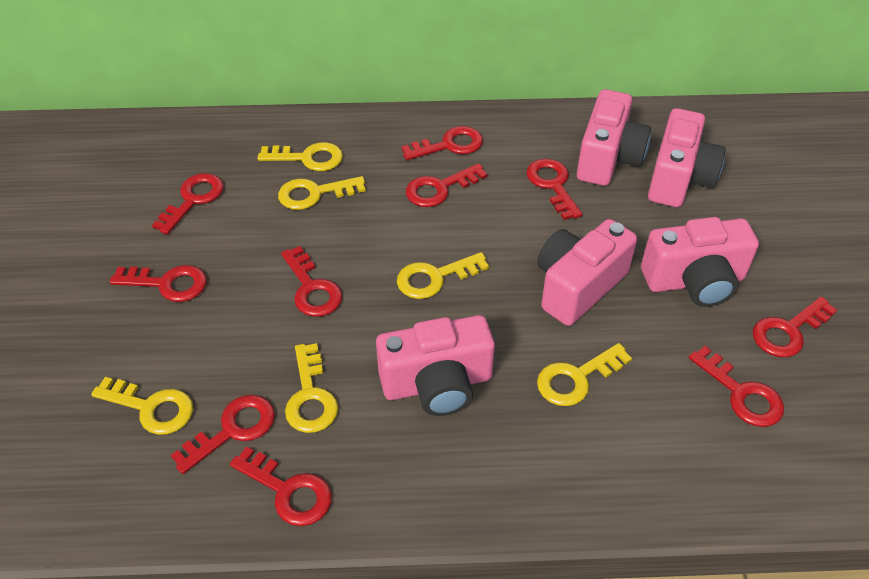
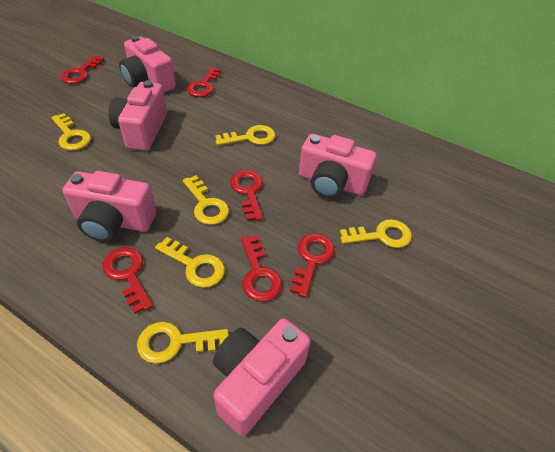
red key: 10 -> 6

